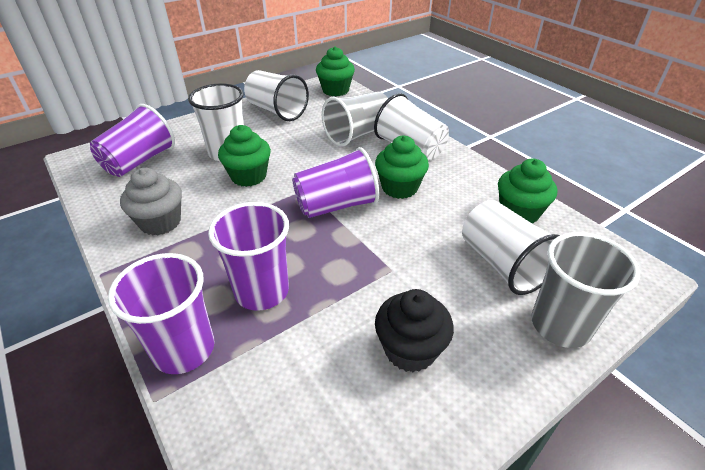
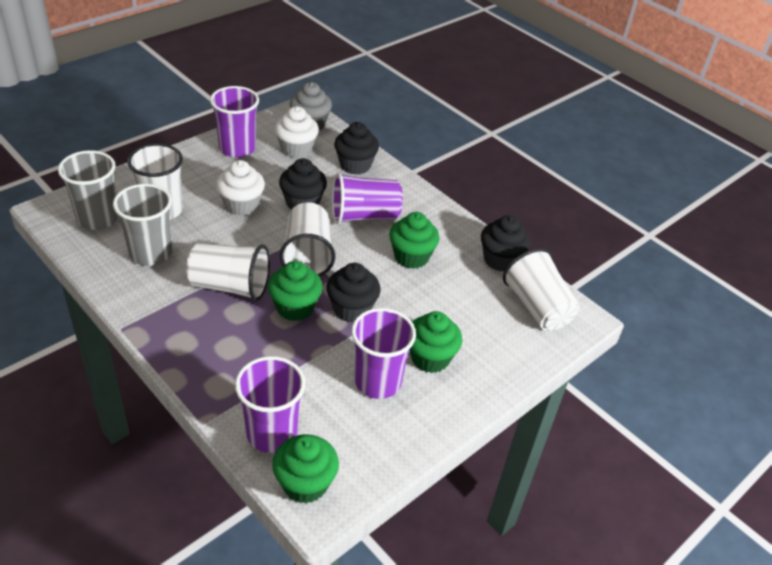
black cupcake: 1 -> 4
white cupcake: 0 -> 2

